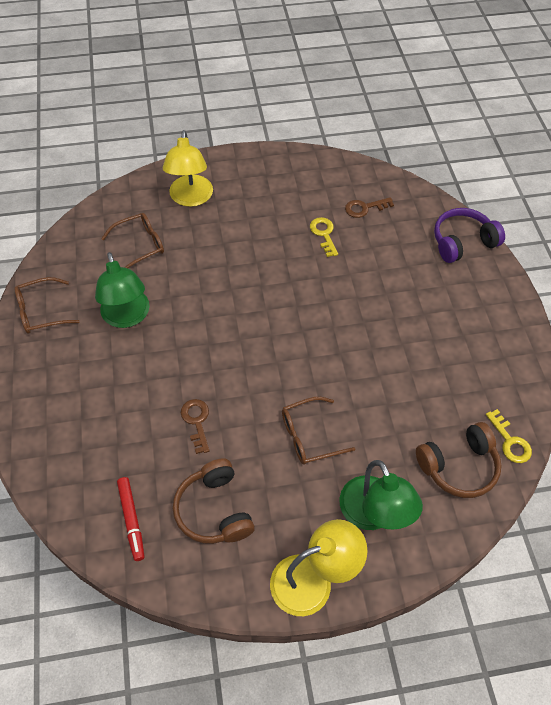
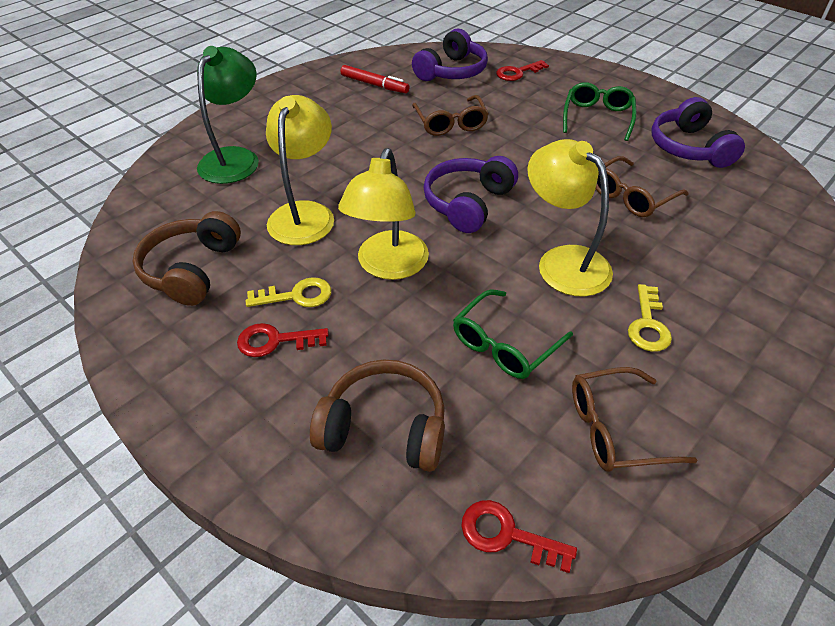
brown key: 2 -> 0
green glasses: 0 -> 2
green lamp: 2 -> 1
purple headphones: 1 -> 3
red key: 0 -> 3
yellow lamp: 2 -> 3

